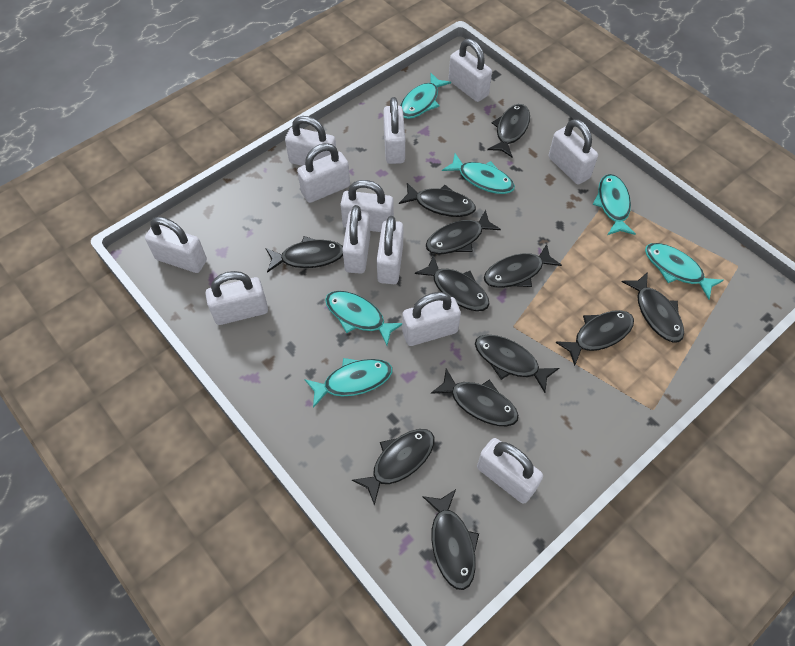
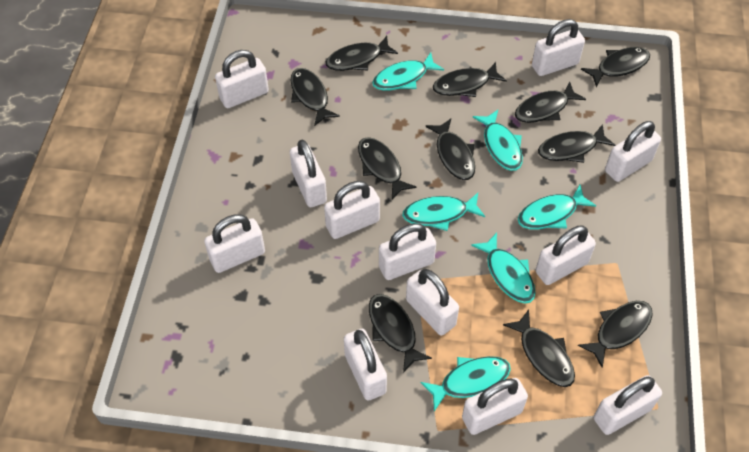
black fish: 12 -> 11

